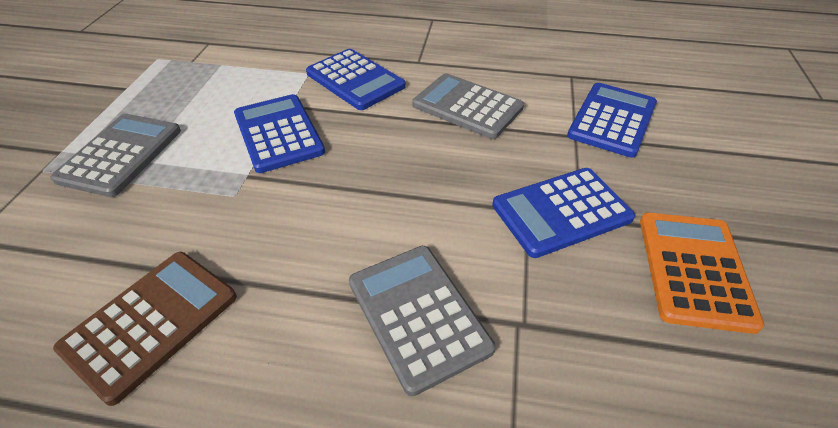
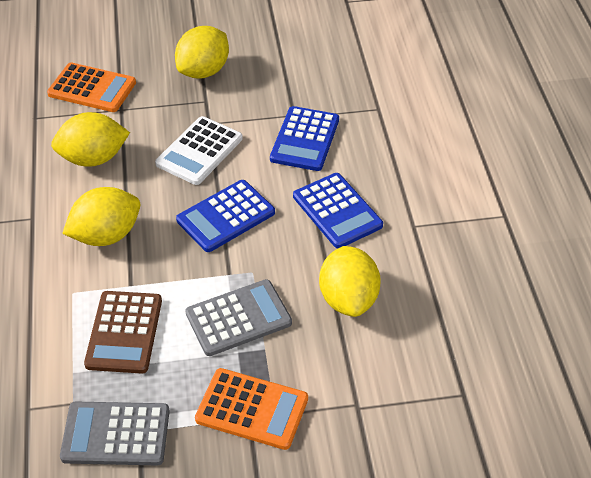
blue calculator: 4 -> 3
grey calculator: 3 -> 2
orange calculator: 1 -> 2
white calculator: 0 -> 1
yellow lemon: 0 -> 4

